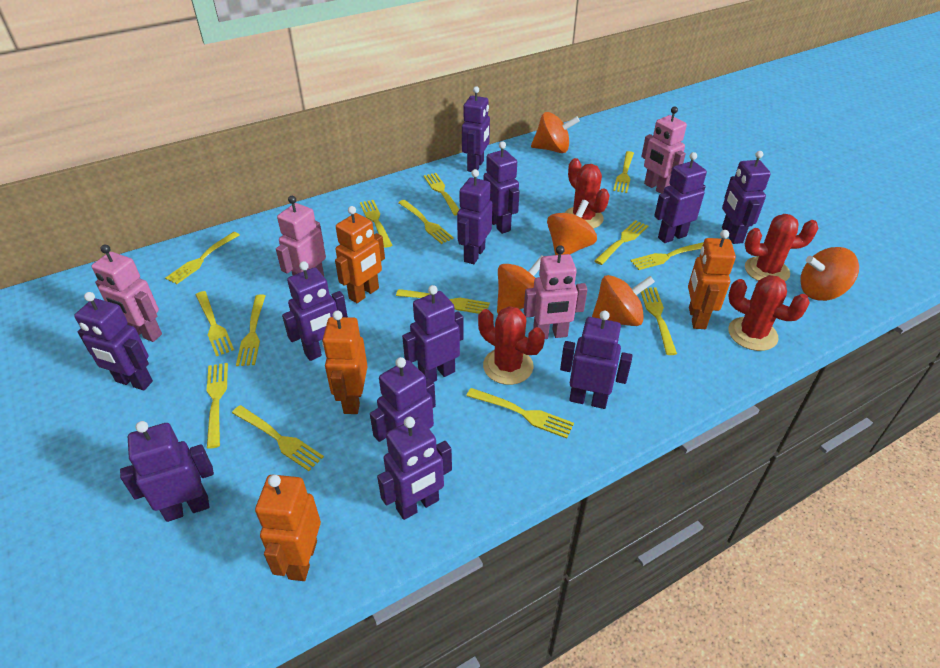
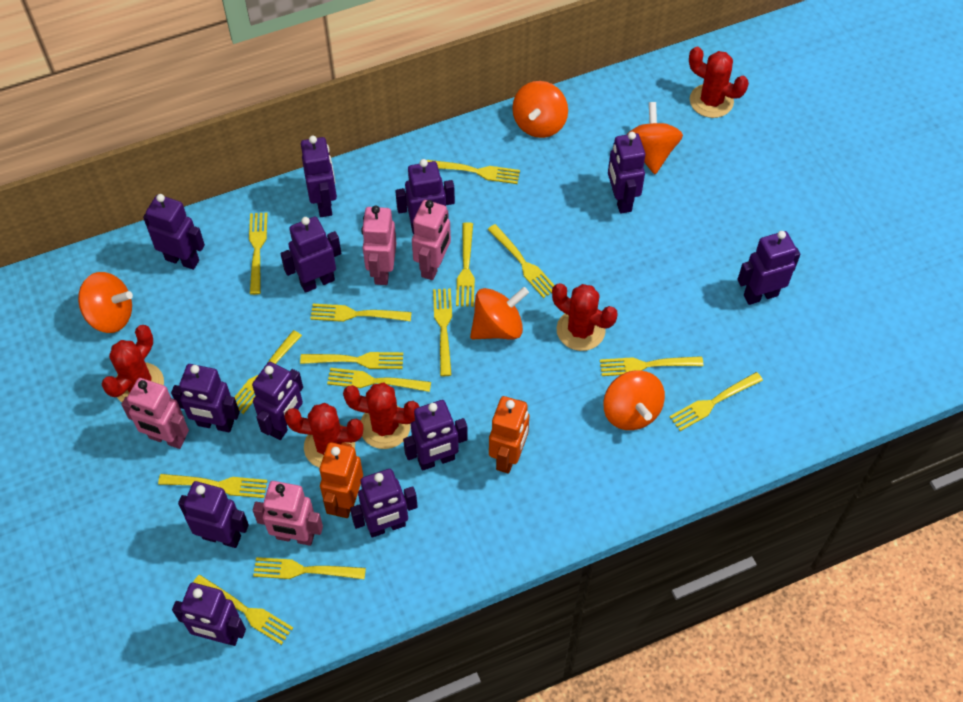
orange robot: 4 -> 2
red cactus: 4 -> 5

